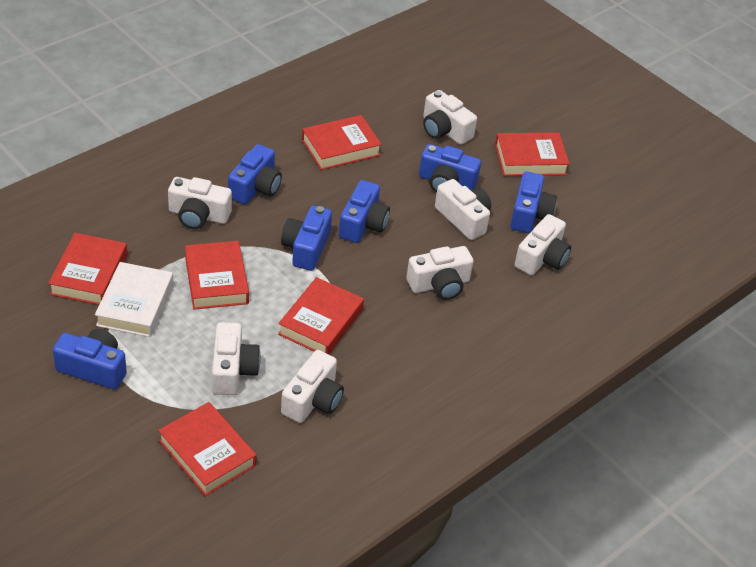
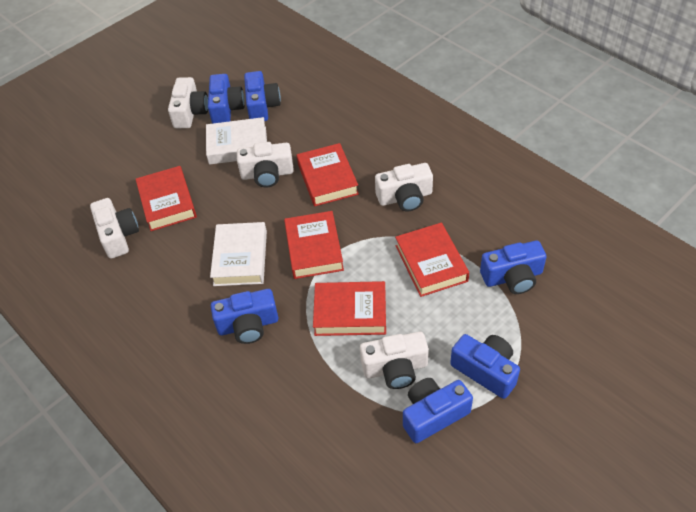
red book: 6 -> 5
white book: 1 -> 2
white camera: 7 -> 5

